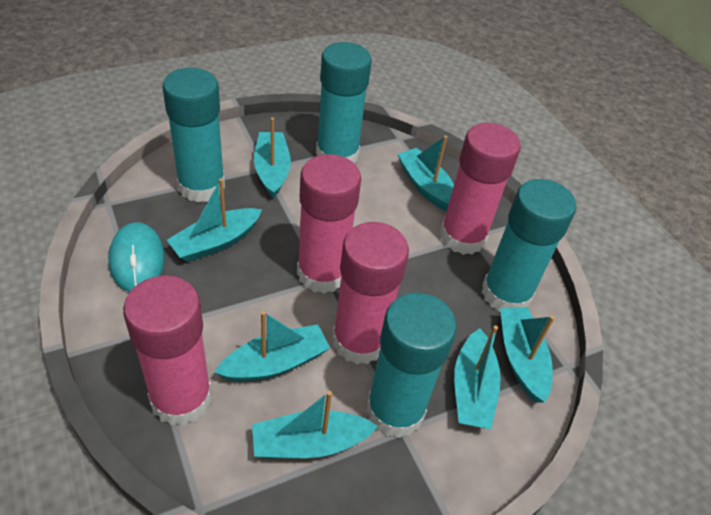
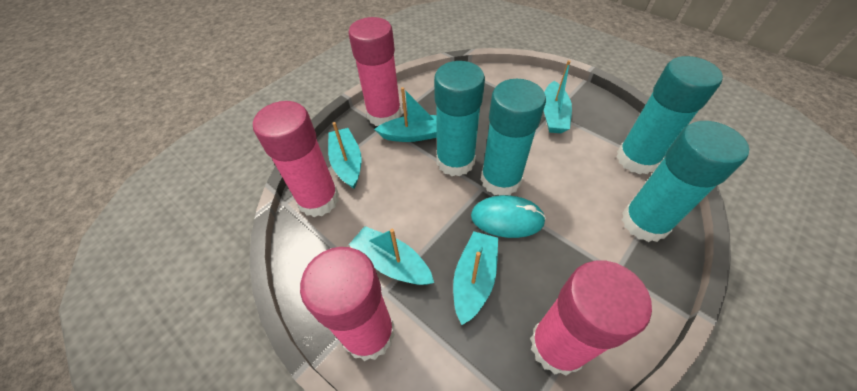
turquoise boat: 7 -> 5

